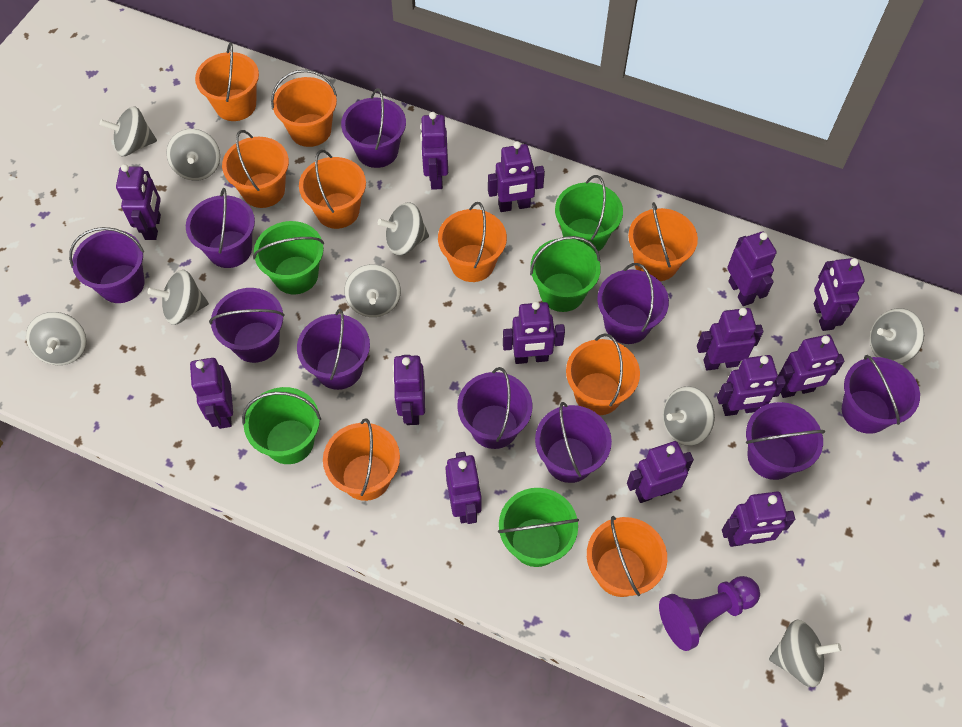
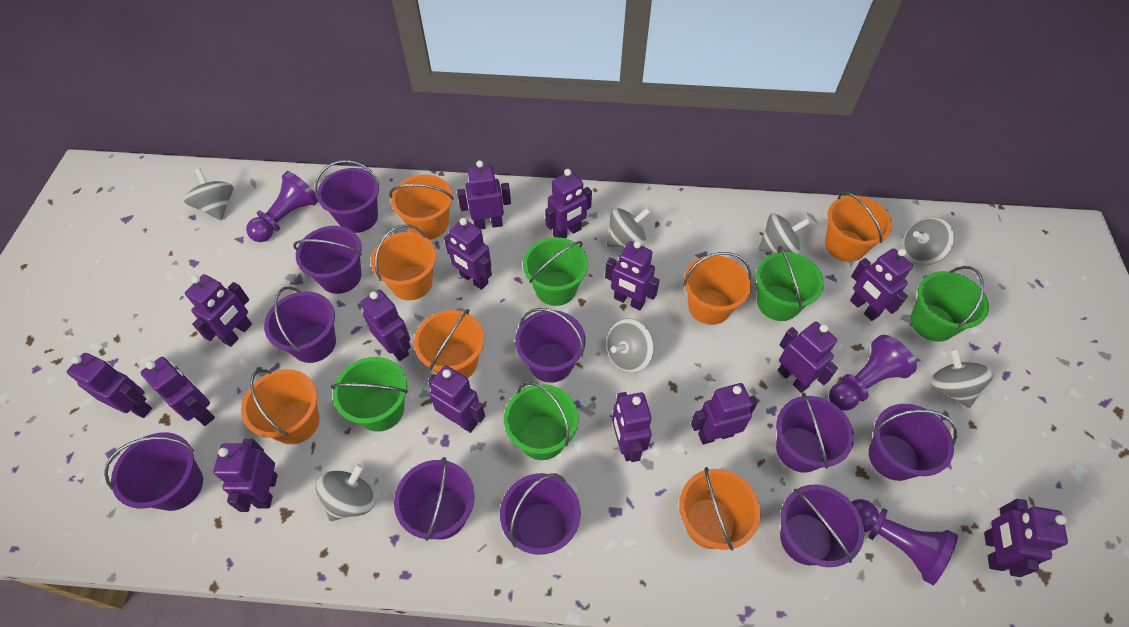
grey spinning top: 9 -> 7
orange bucket: 9 -> 7
purple pawn: 1 -> 3
purple robot: 14 -> 15

